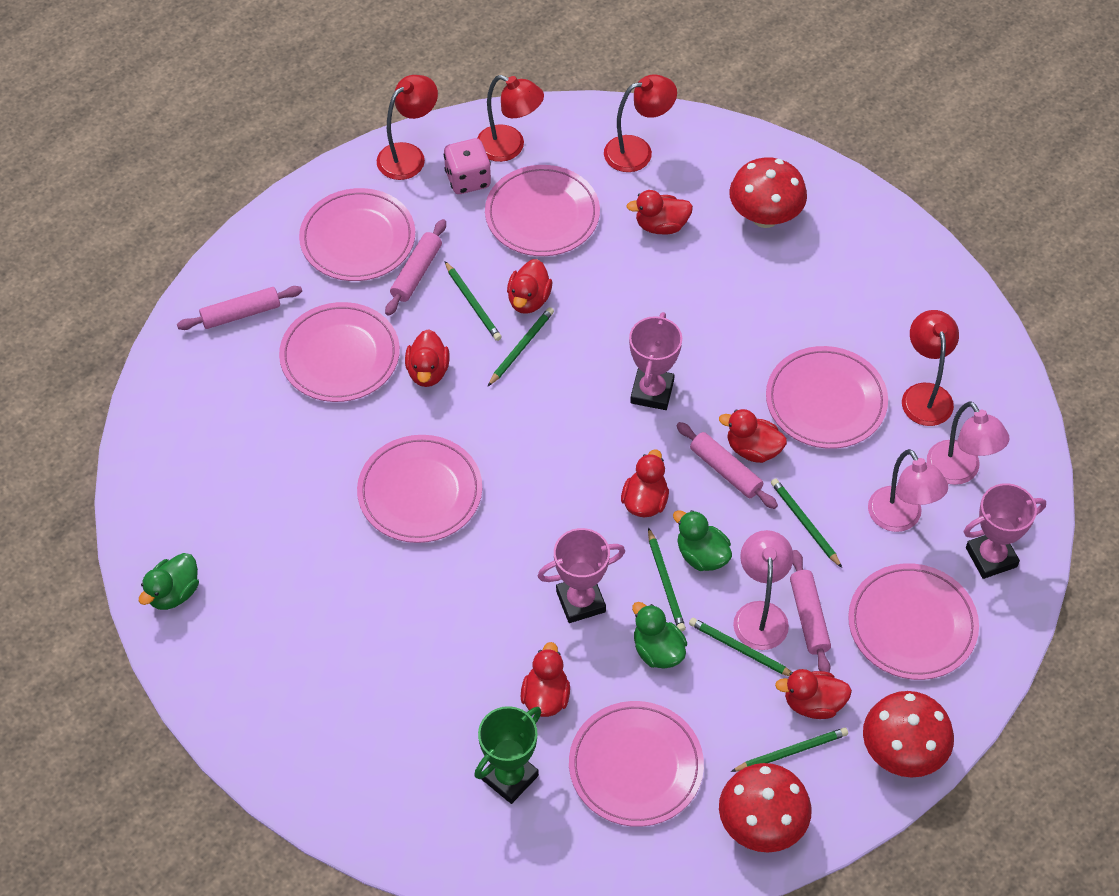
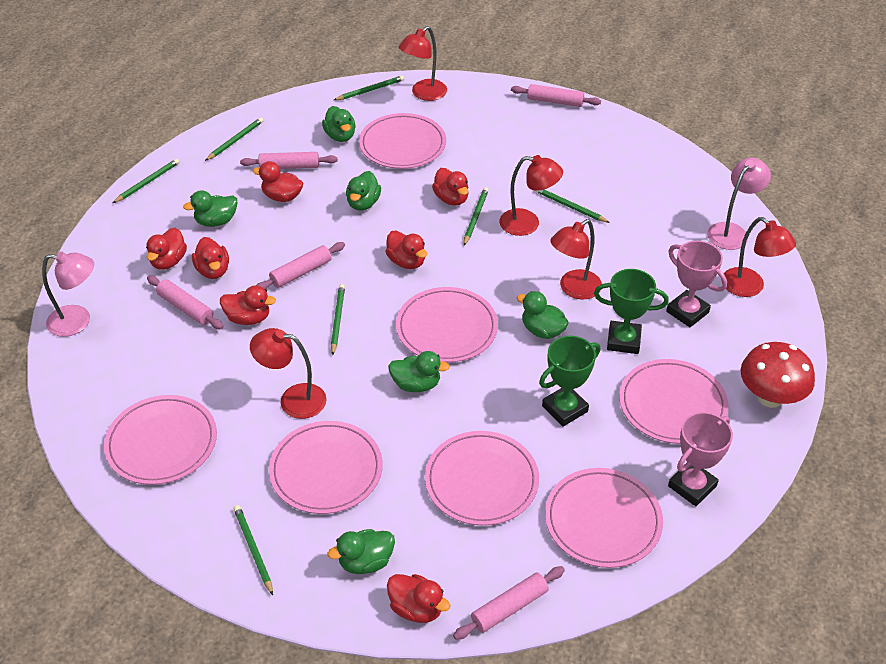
green duck: 3 -> 6
green pencil: 6 -> 7
green trophy: 1 -> 2
pink dice: 1 -> 0
pink lamp: 3 -> 2
pink rolling pin: 4 -> 5
pink trophy: 3 -> 2
red lamp: 4 -> 5
red mushroom: 3 -> 1

